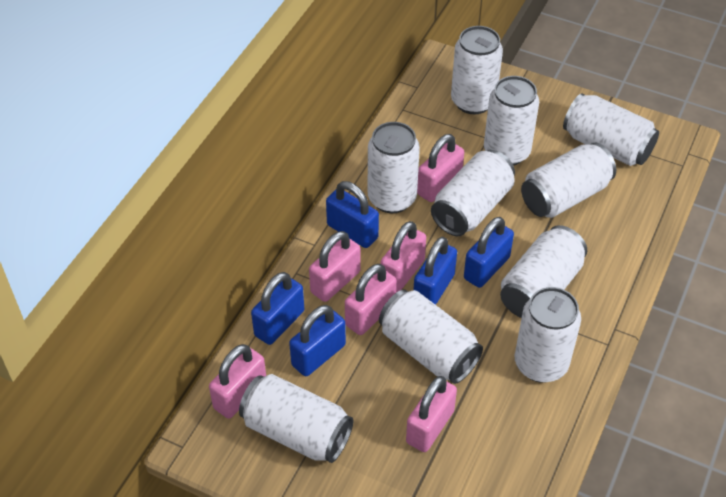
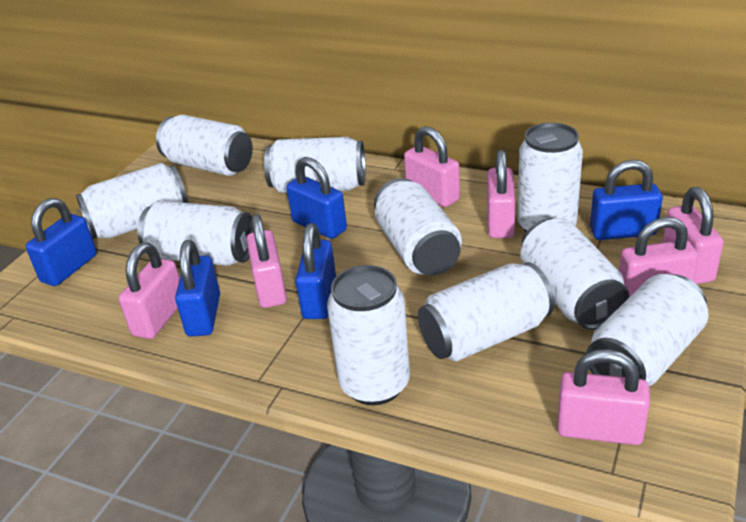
pink padlock: 6 -> 7

